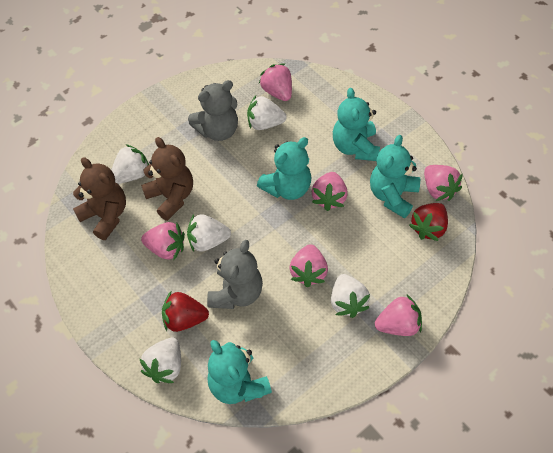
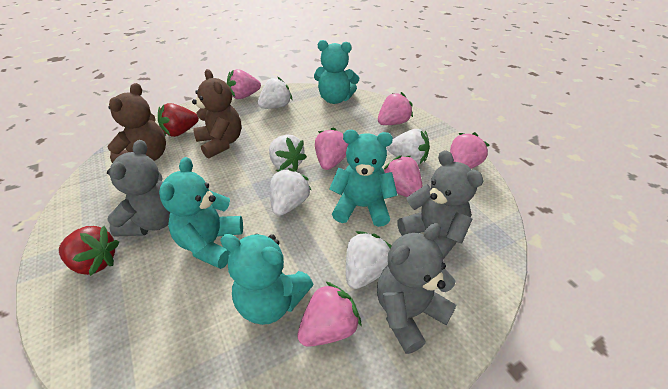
grey teddy bear: 2 -> 3

